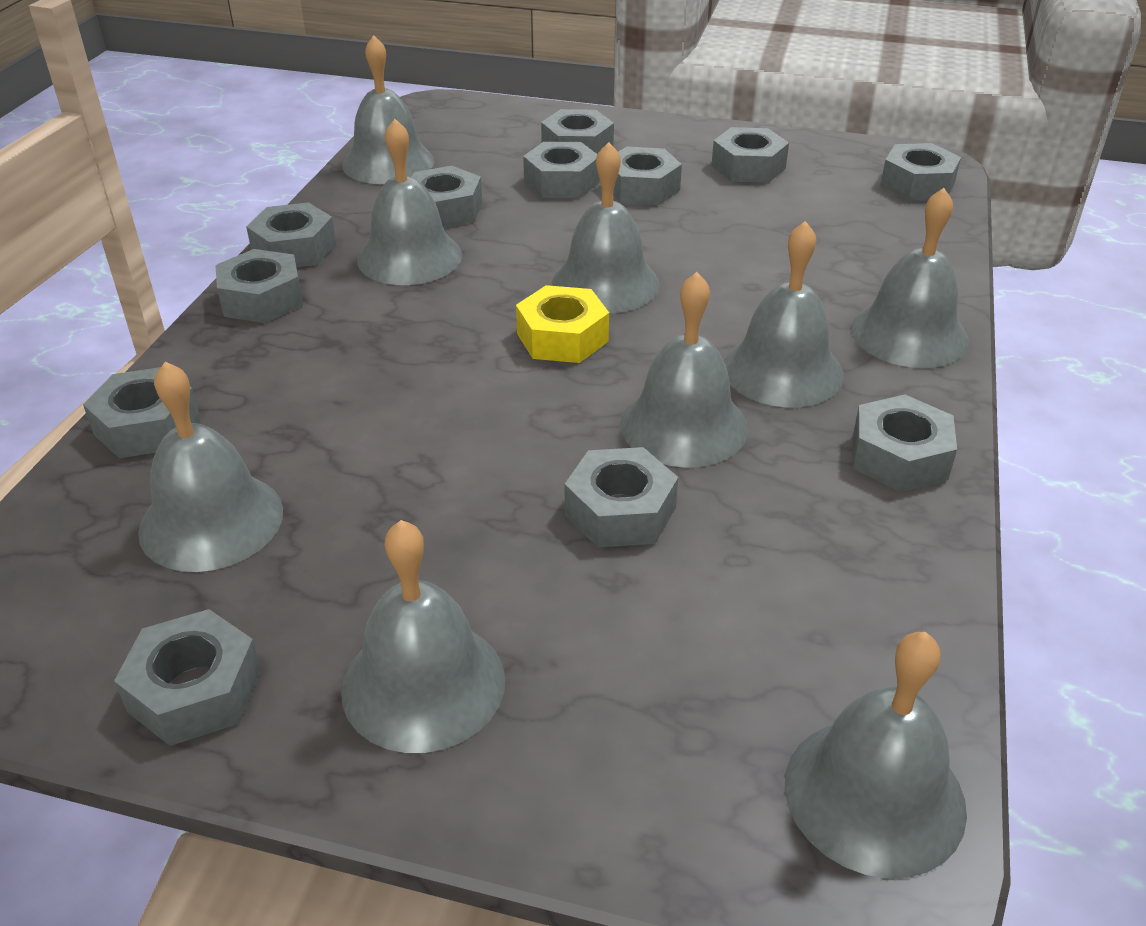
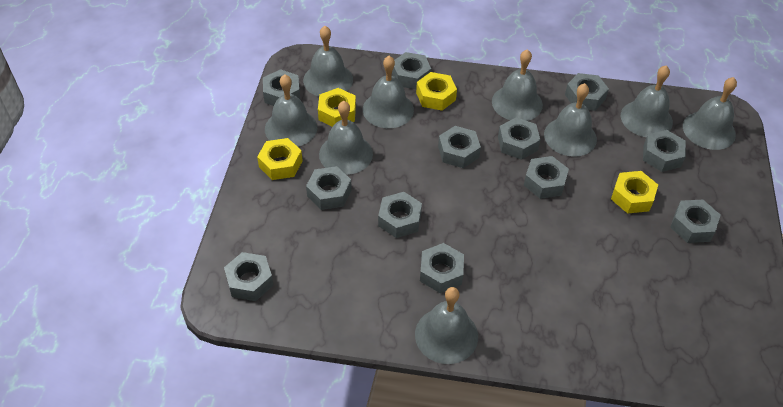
yellow nut: 1 -> 4

